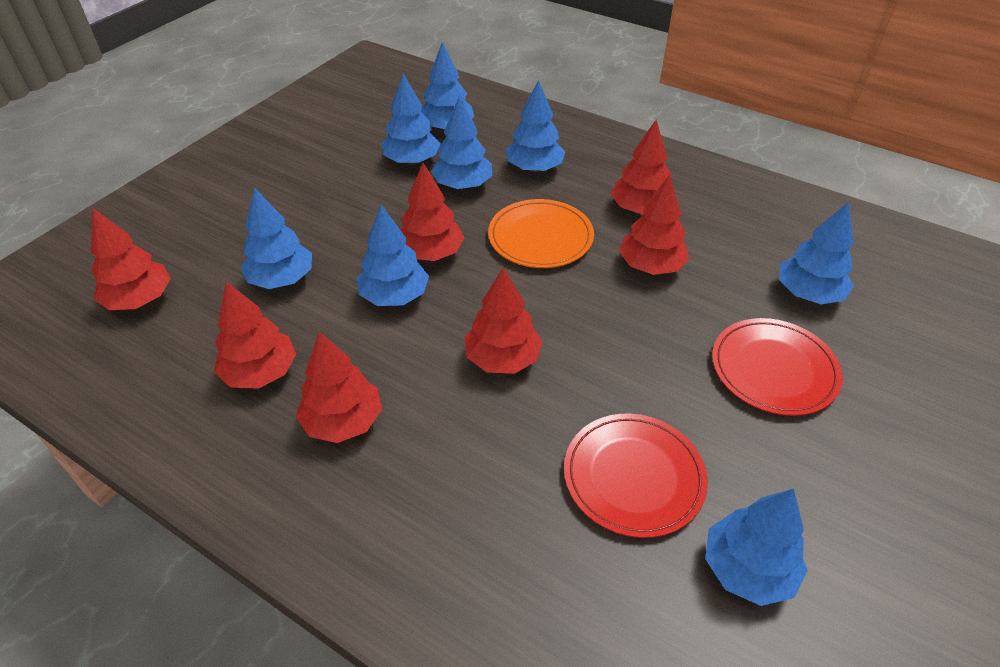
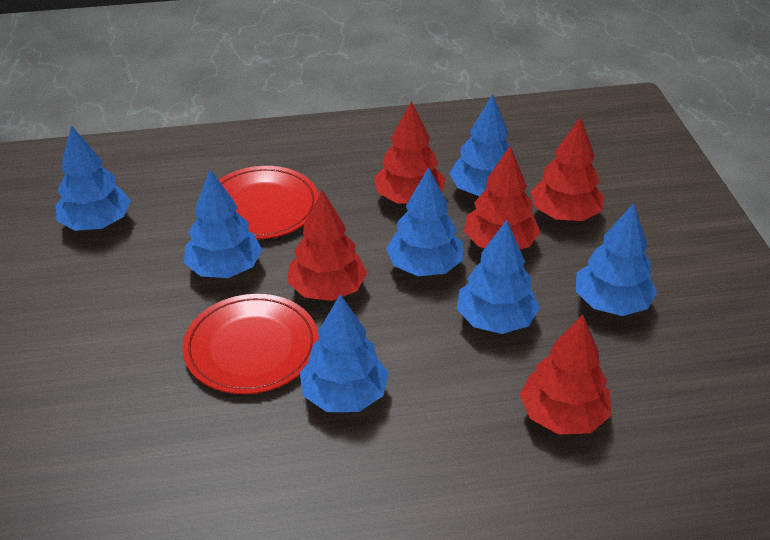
blue tree: 8 -> 7
orange plate: 1 -> 0
red tree: 7 -> 5

